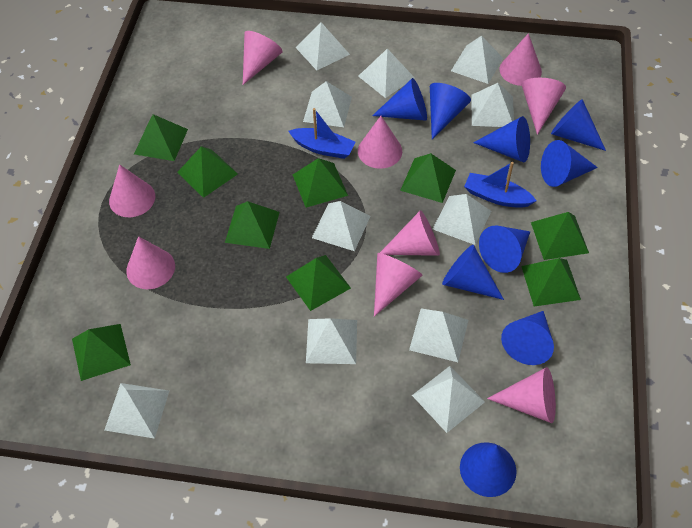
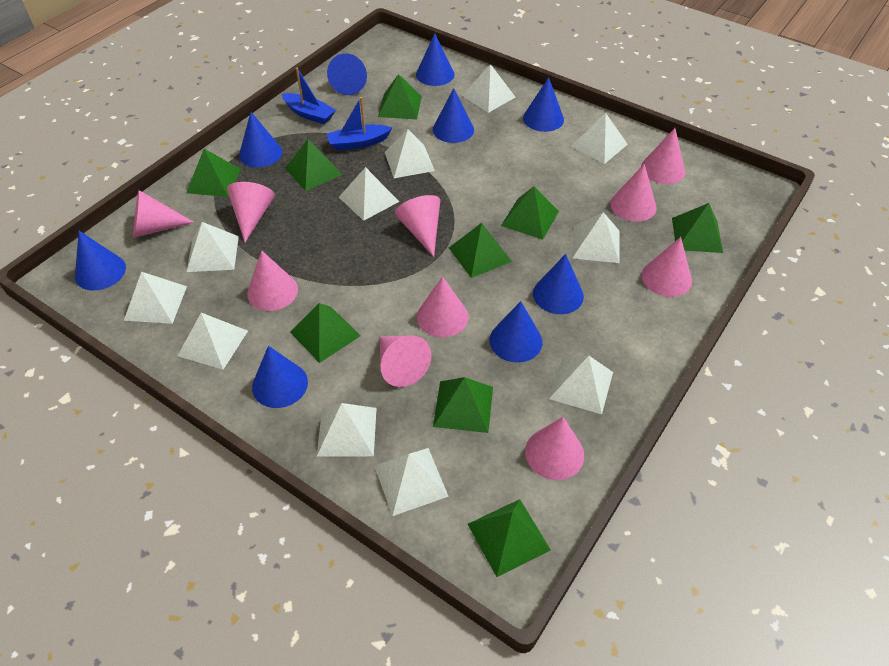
pink cone: 9 -> 10

